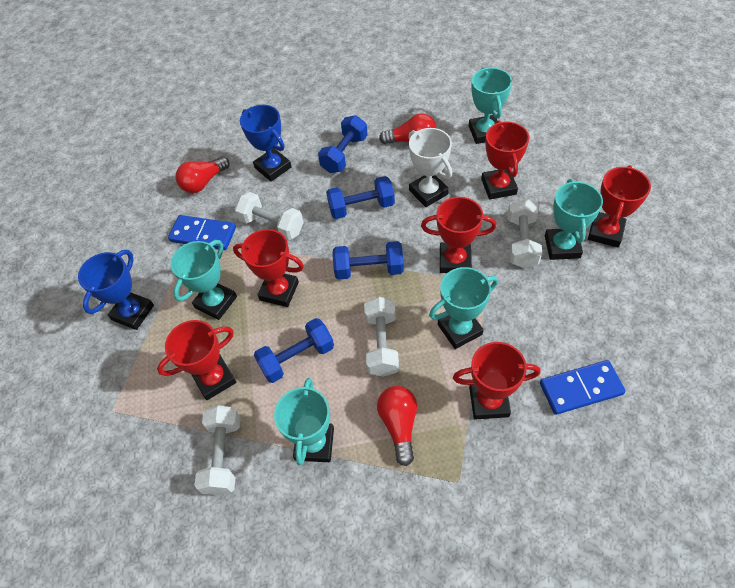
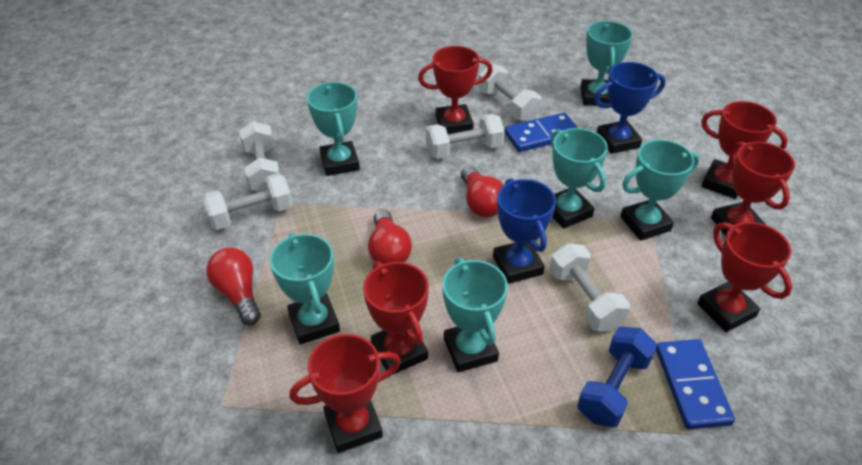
blue dumbbell: 4 -> 1
turquoise trophy: 5 -> 6
white dumbbell: 4 -> 5
white trophy: 1 -> 0

